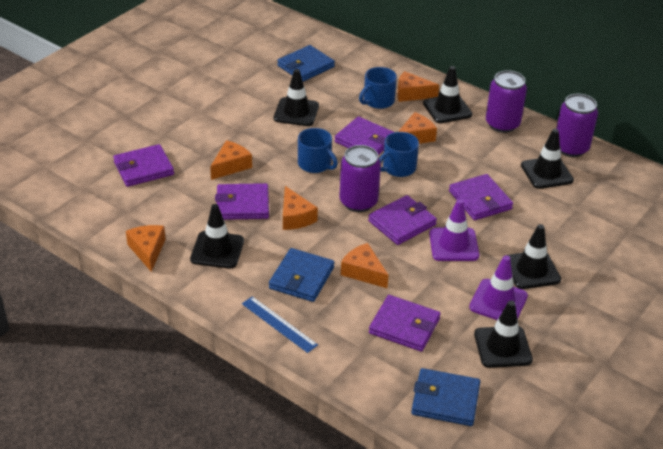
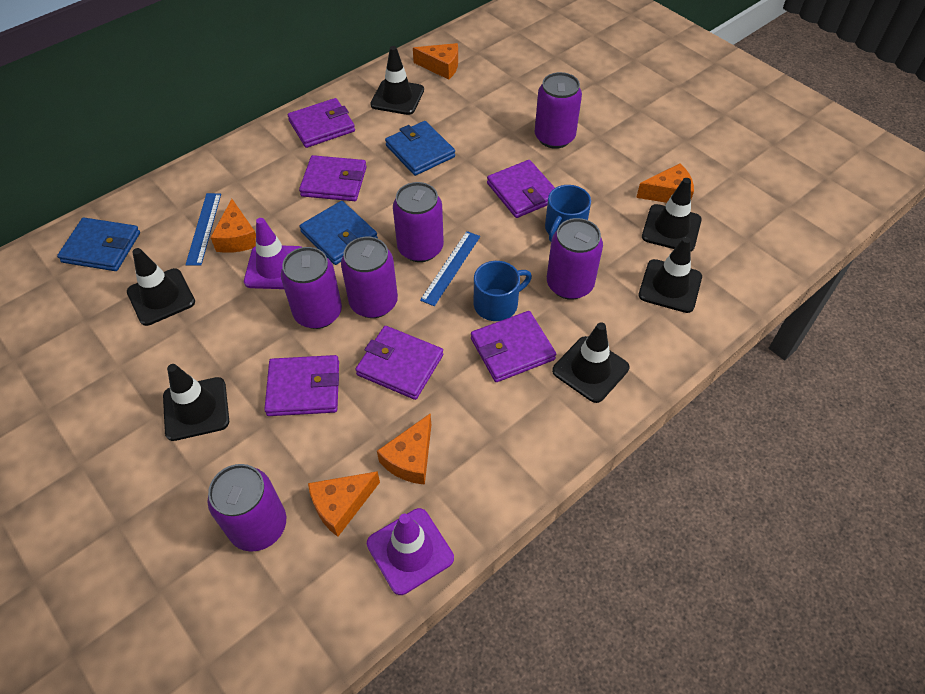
blue mug: 3 -> 2
blue ruler: 1 -> 2
orange cheese: 6 -> 5
purple can: 3 -> 6

